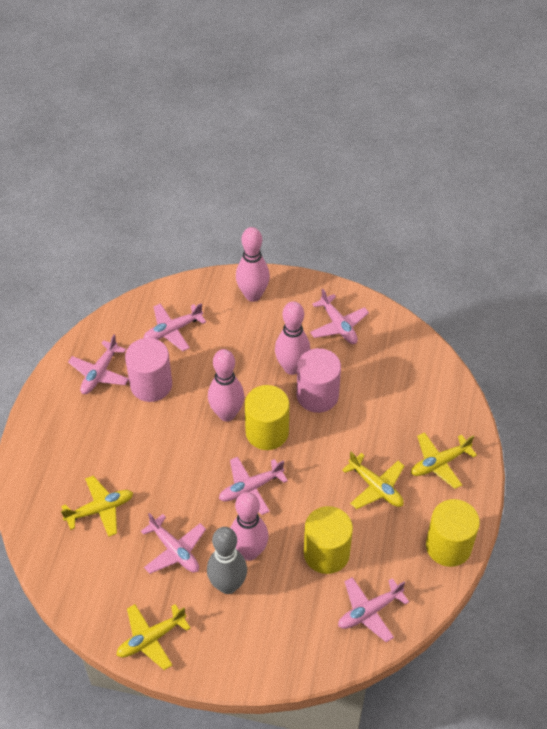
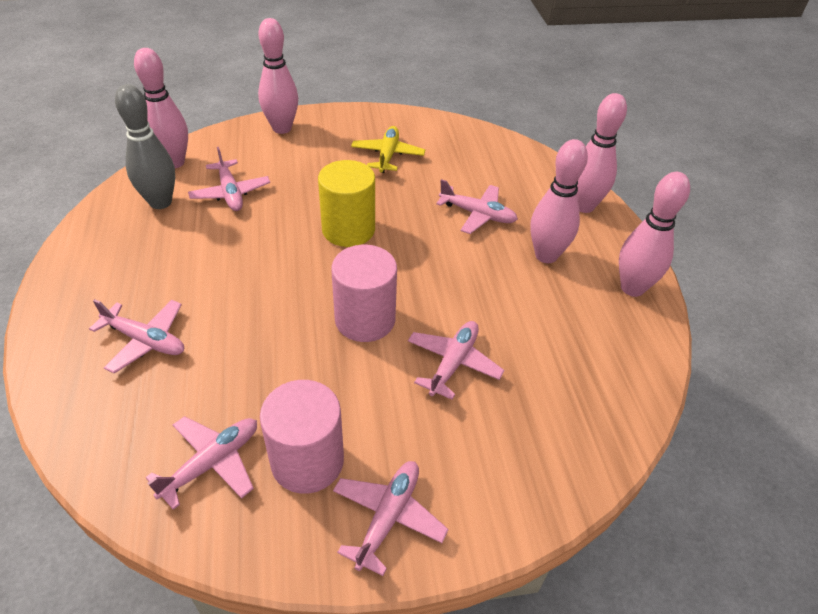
pink bowling pin: 4 -> 5
yellow cylinder: 3 -> 1
yellow plane: 4 -> 1

